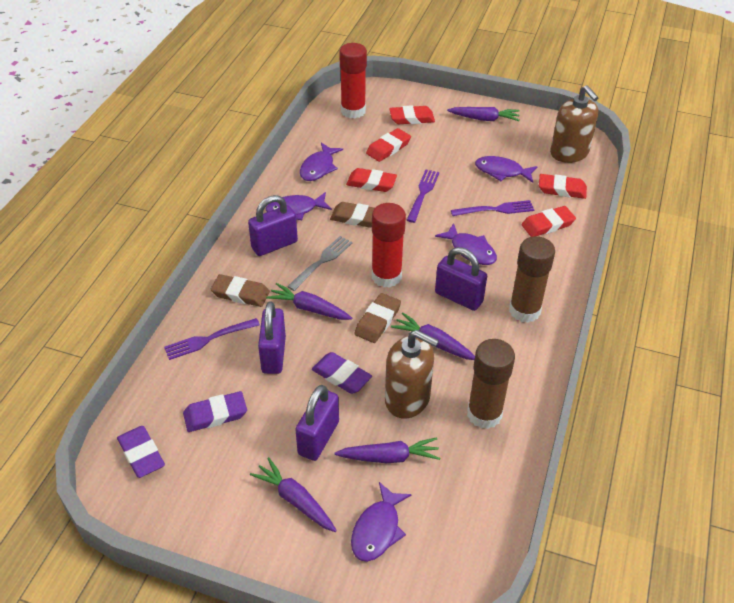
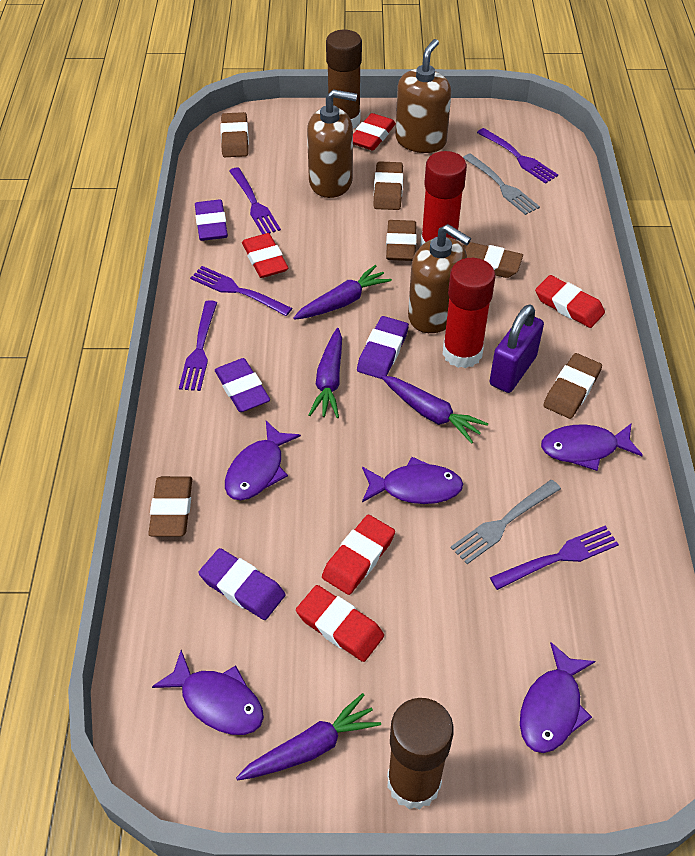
brown eraser: 3 -> 6
brown soap dispenser: 2 -> 3
grey fork: 1 -> 2
purple carrot: 5 -> 4
purple eraser: 3 -> 4
purple fork: 3 -> 5
purple padlock: 4 -> 1

